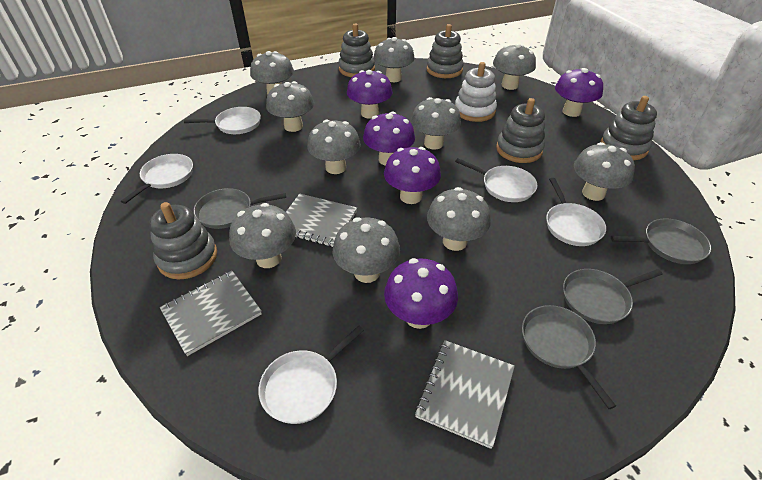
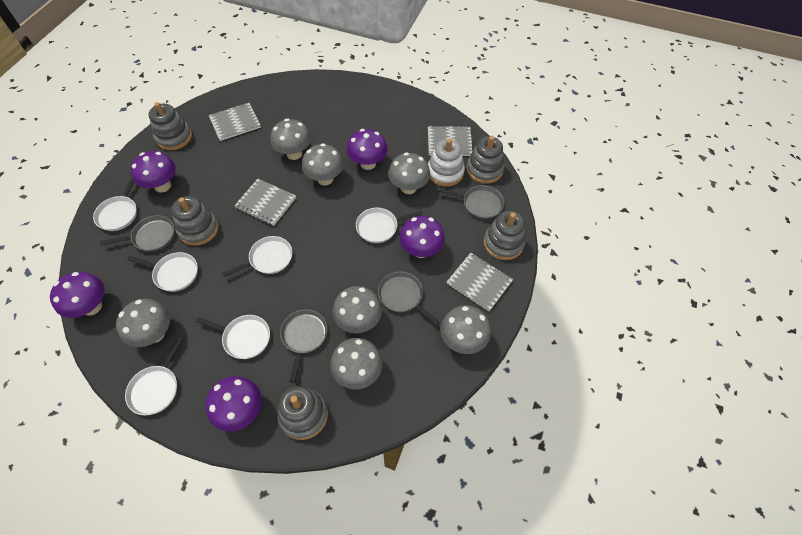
grey mushroom: 10 -> 7
grey notebook: 3 -> 4
white pan: 5 -> 6

